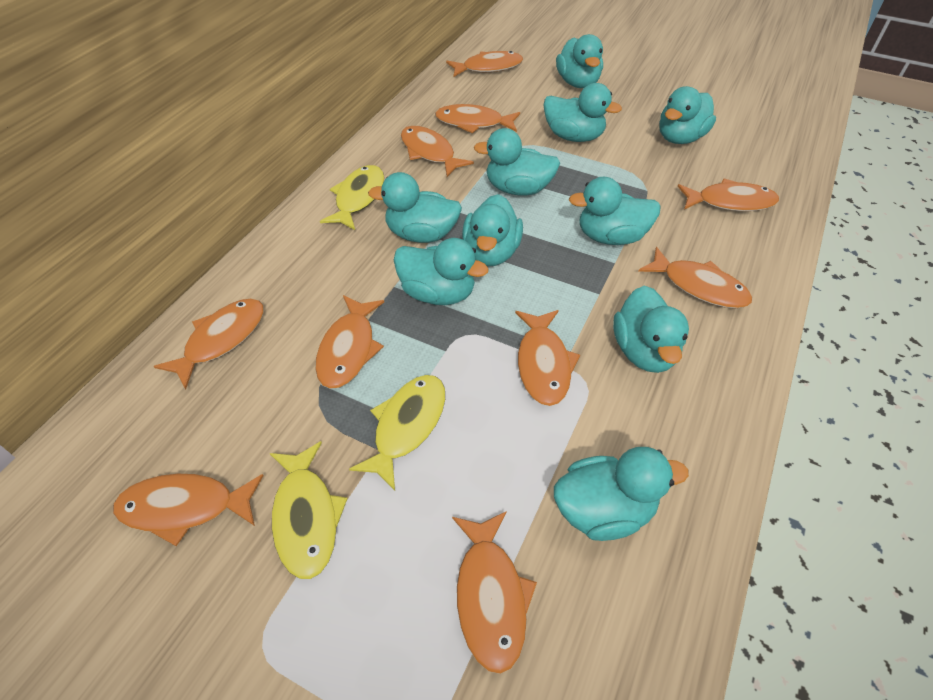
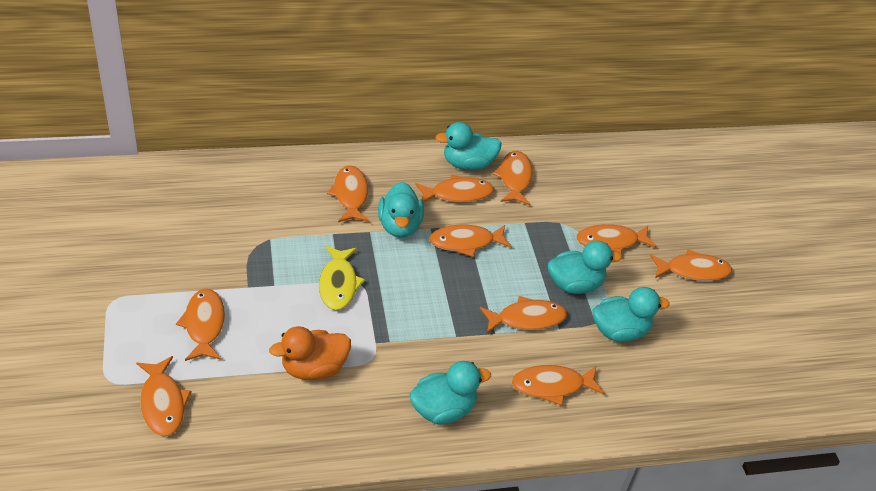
orange duck: 0 -> 1
turquoise duck: 10 -> 5
yellow fish: 3 -> 1

